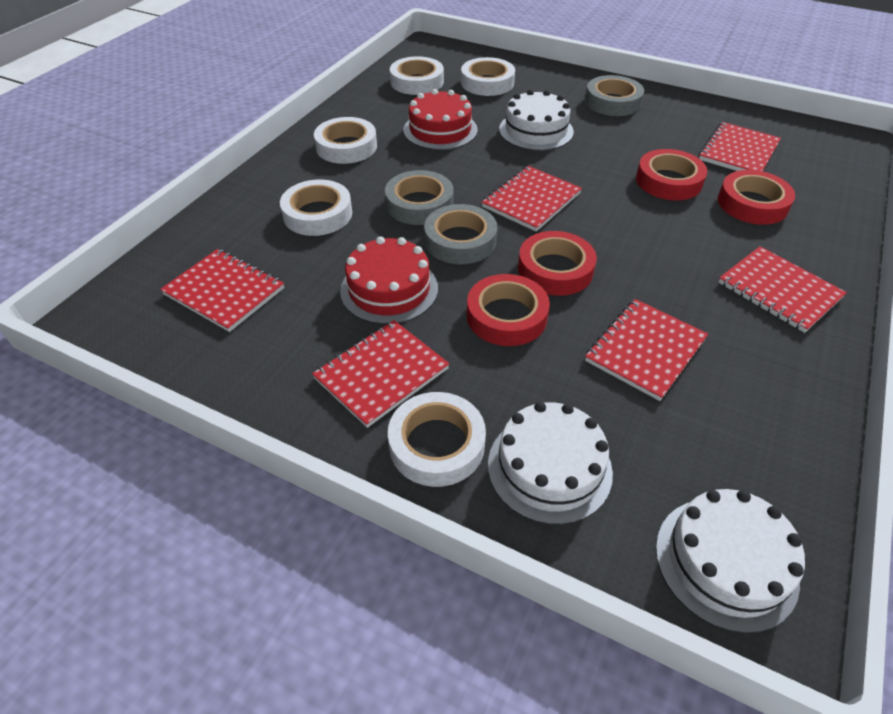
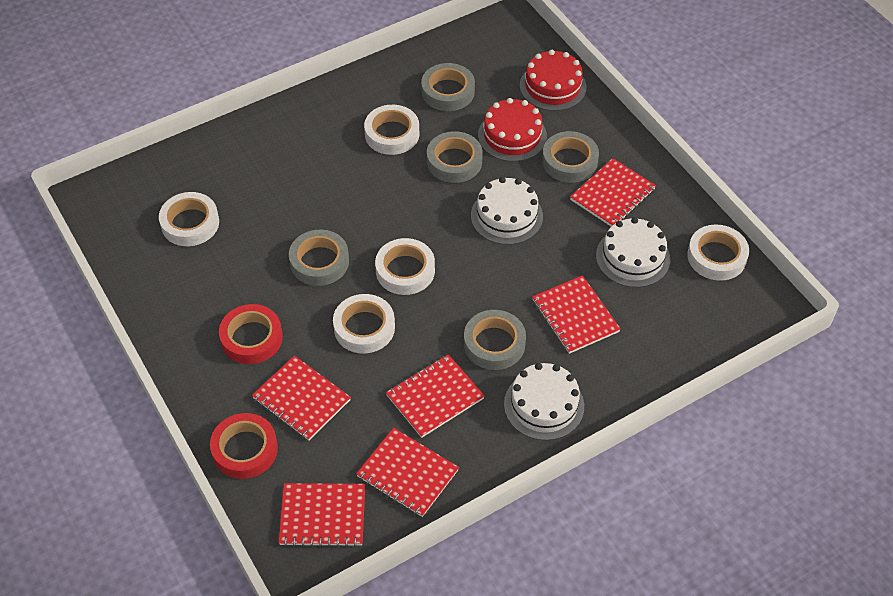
grey tape: 3 -> 5
red tape: 4 -> 2

